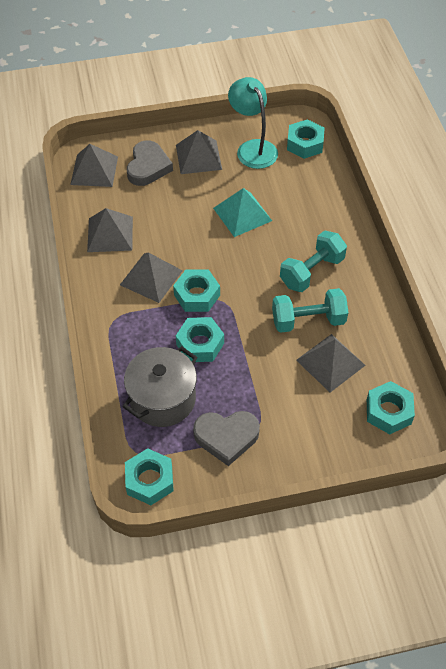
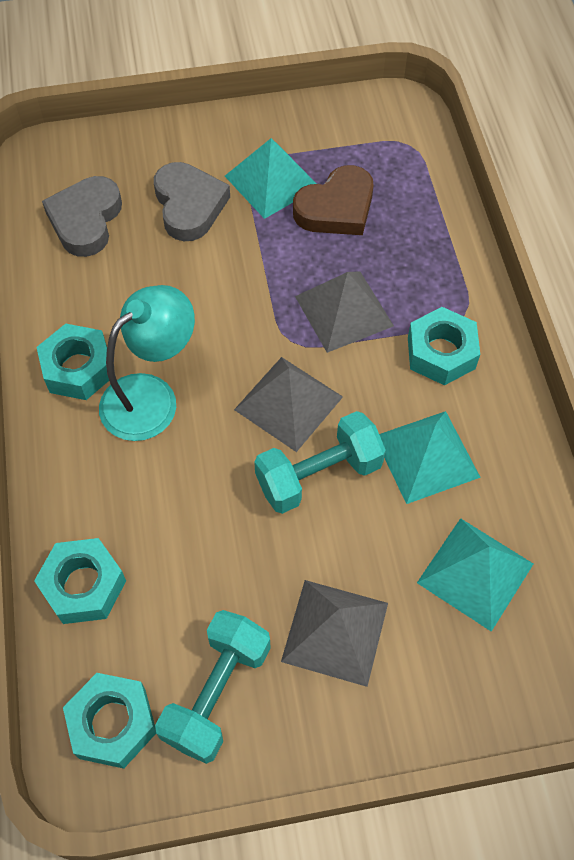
brown heart: 0 -> 1
grey pot: 1 -> 0
grey pyramid: 5 -> 3
turquoise nut: 5 -> 4
turquoise pyramid: 1 -> 3

